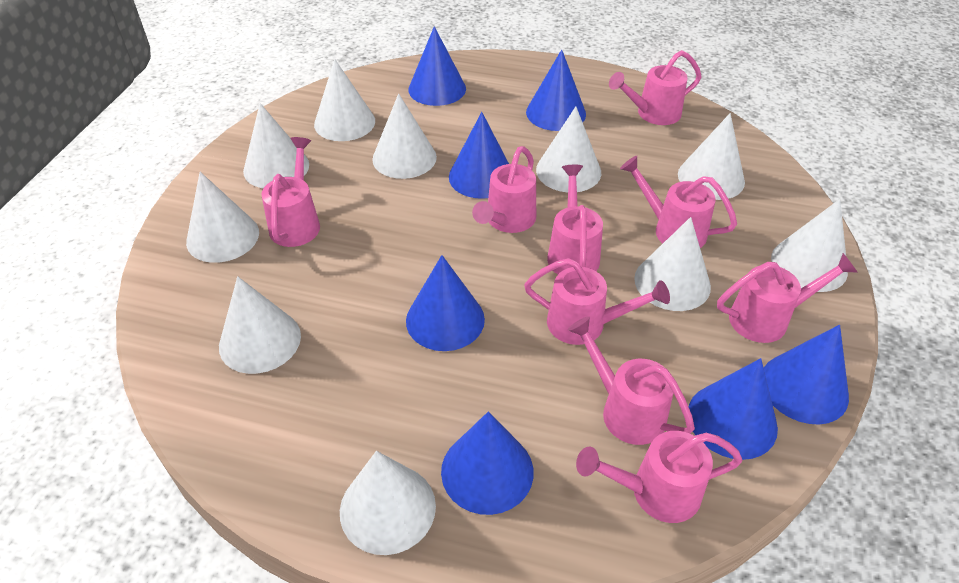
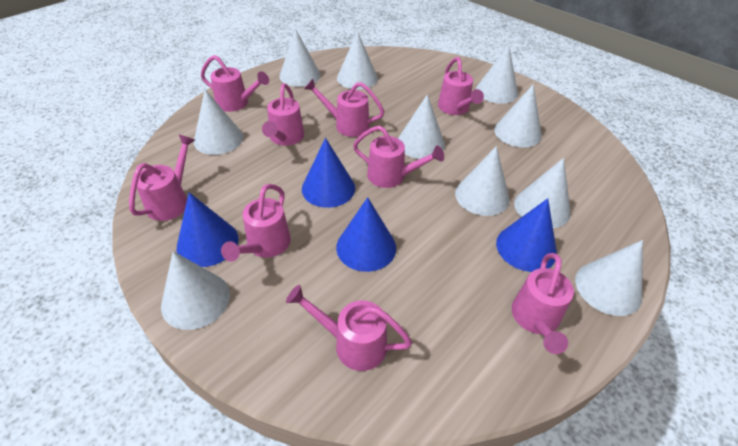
blue cone: 7 -> 4

